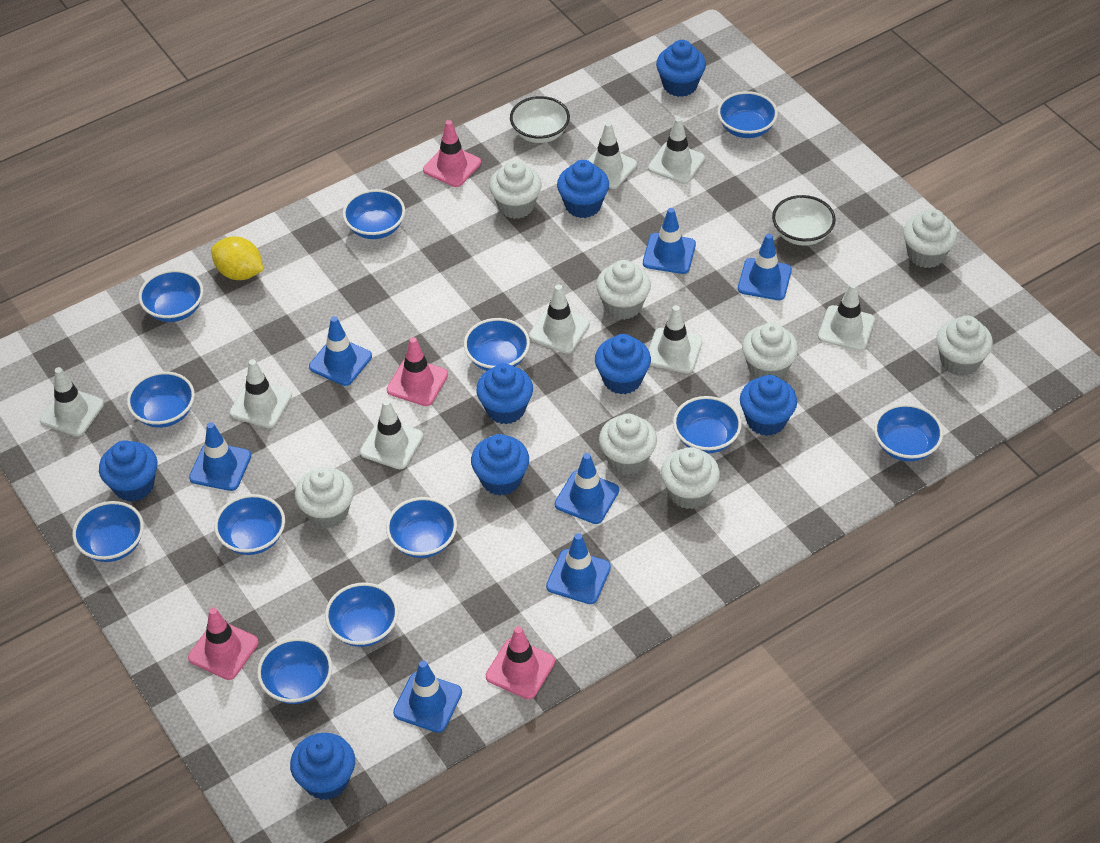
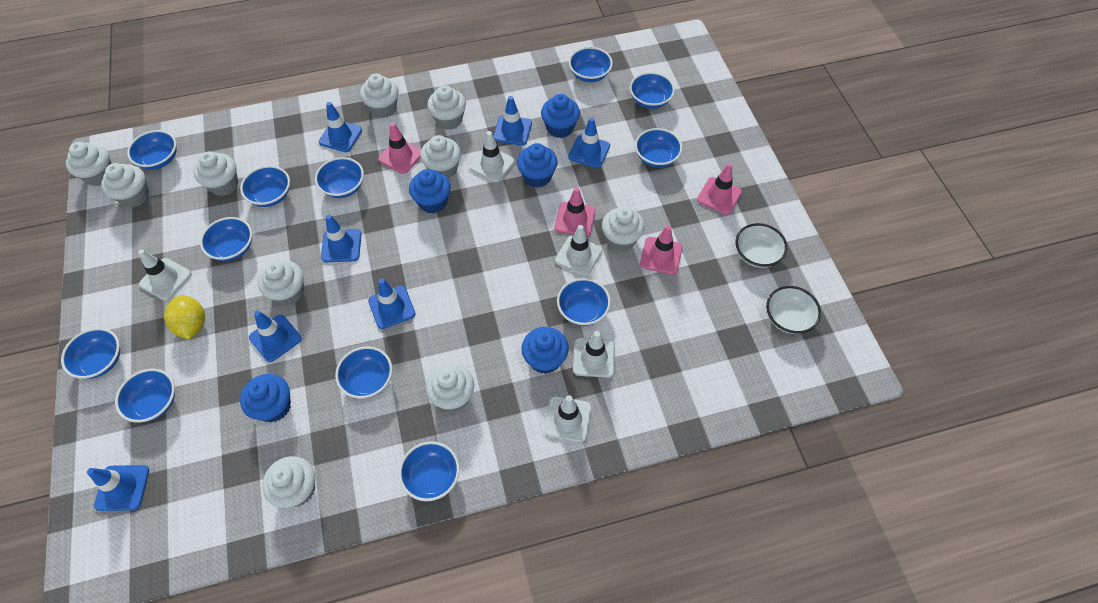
blue cupcake: 8 -> 5
white cupcake: 8 -> 10
white traffic cone: 8 -> 5

